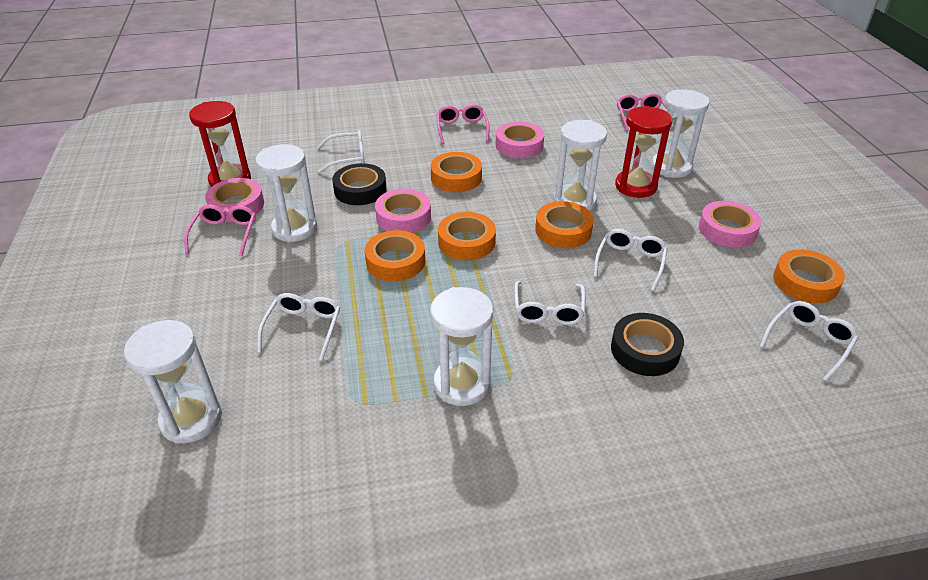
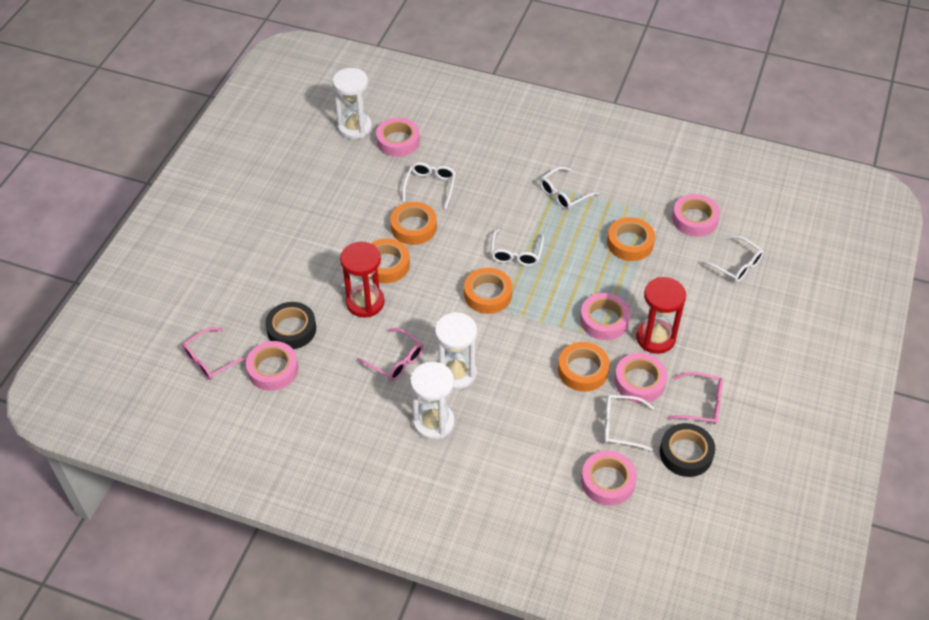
pink tape: 4 -> 6
white hourglass: 5 -> 3

